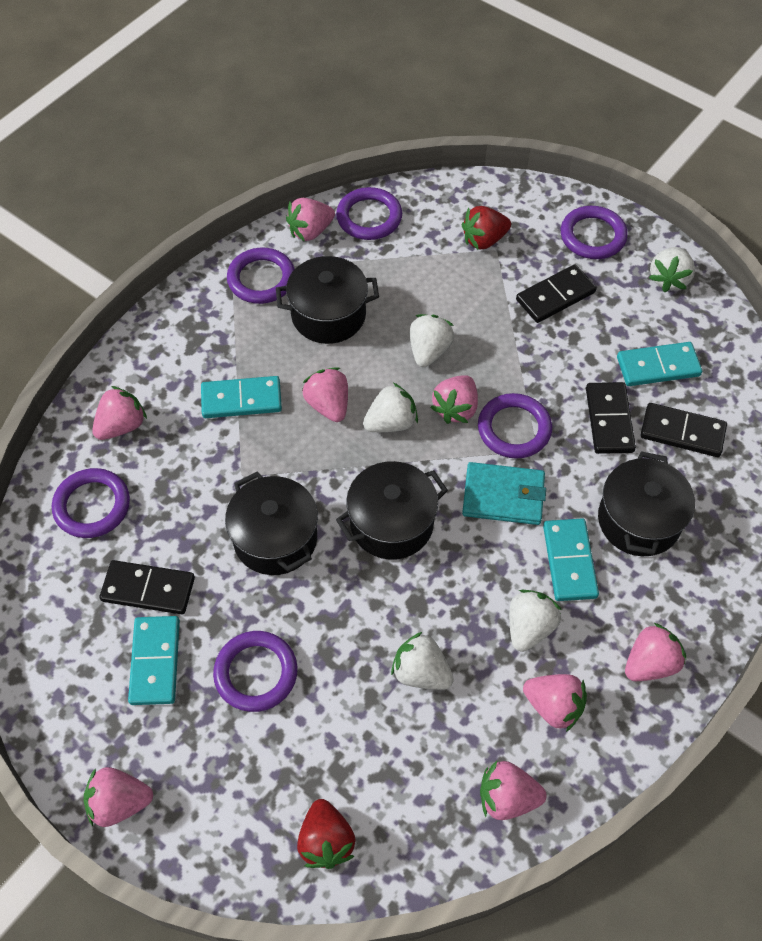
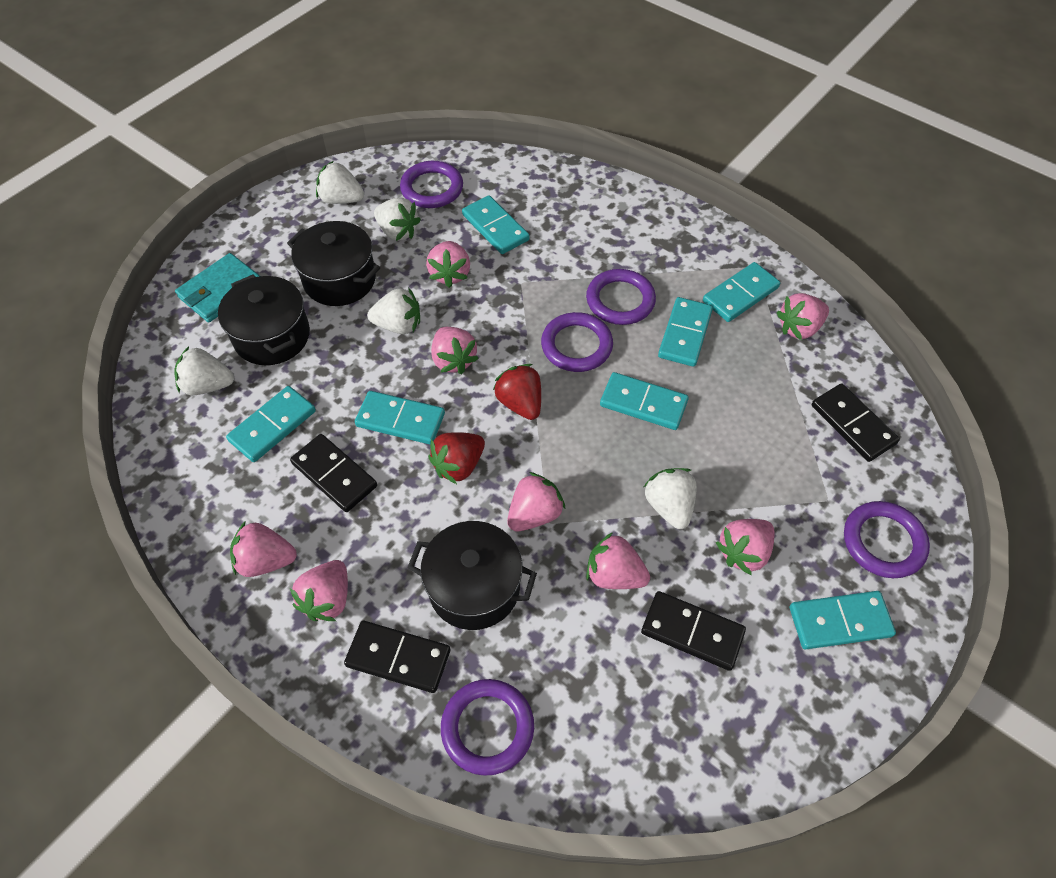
black pot: 4 -> 3
purple ring: 6 -> 5
turquoise domino: 4 -> 7

